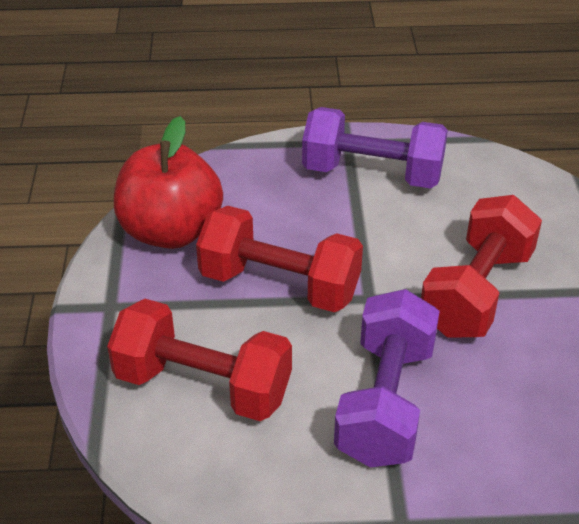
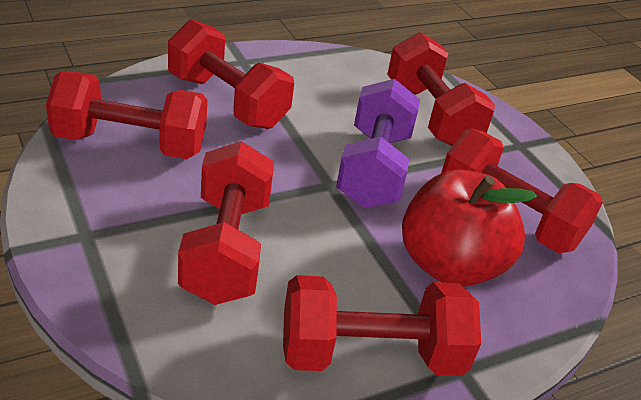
purple dumbbell: 2 -> 1
red dumbbell: 3 -> 6

